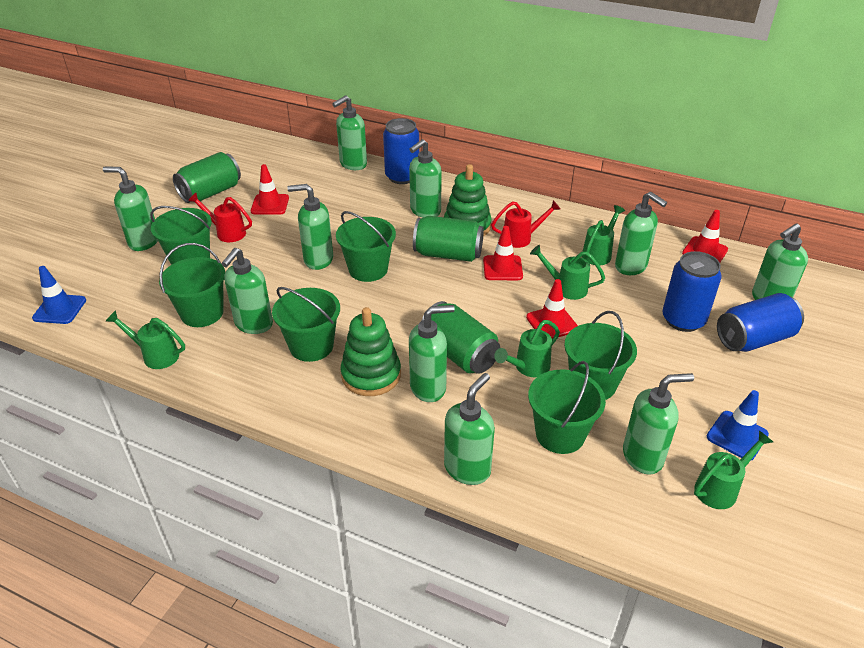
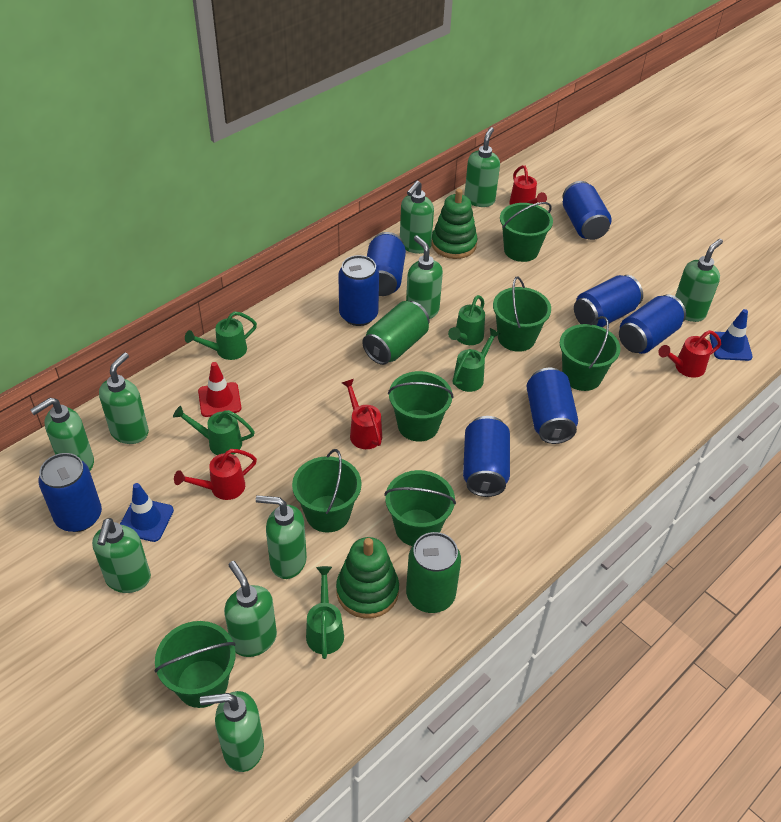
blue can: 3 -> 8
green bucket: 6 -> 7
green can: 3 -> 2
red traffic cone: 4 -> 1
red watering can: 2 -> 4

